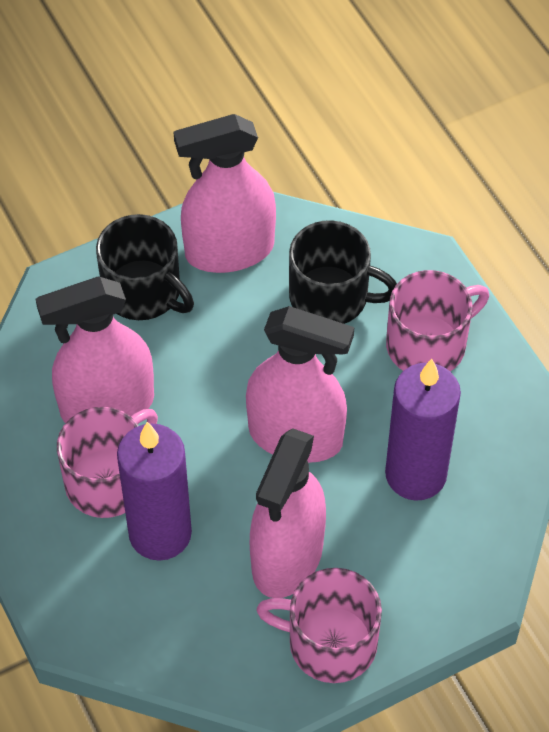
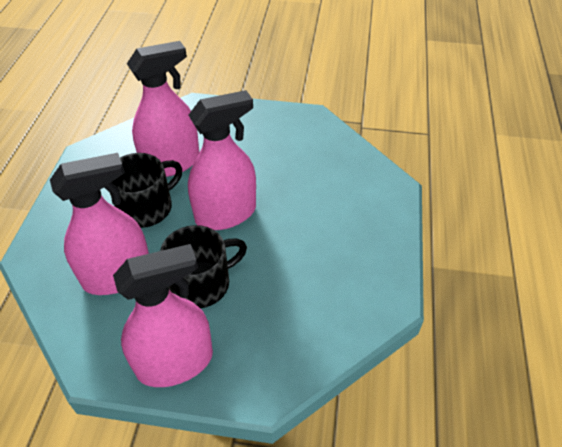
pink mug: 3 -> 0
purple candle: 2 -> 0

